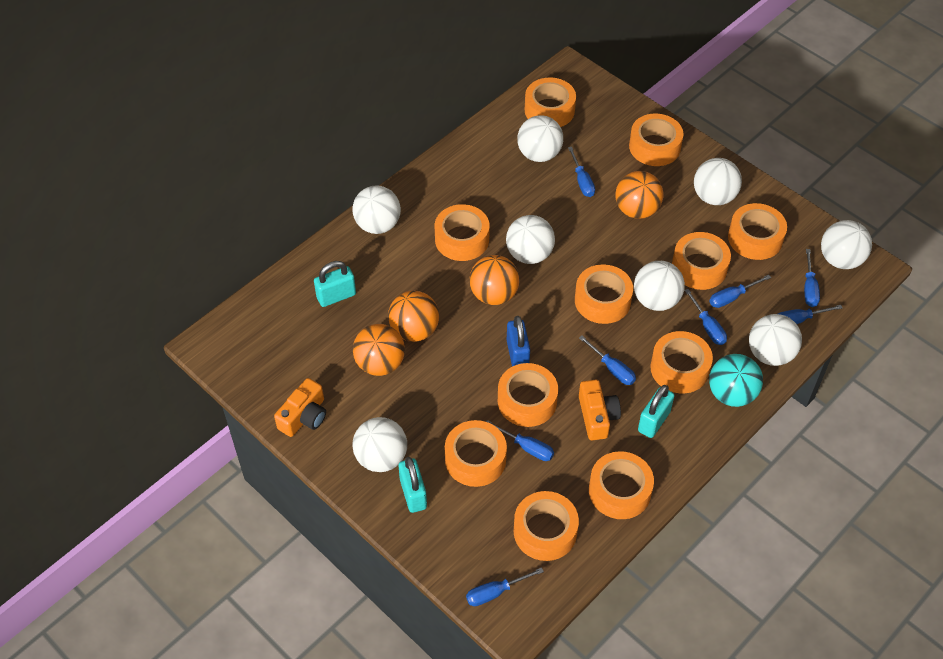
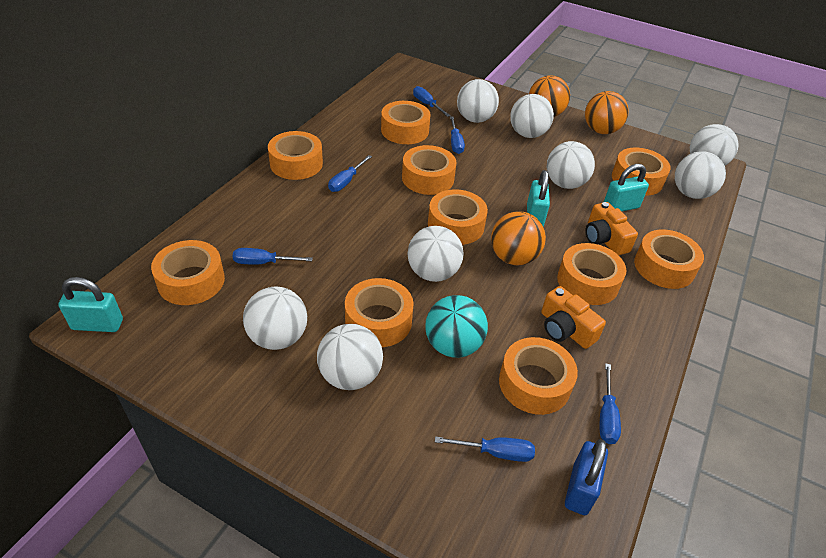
blue screwdriver: 8 -> 6
orange ball: 4 -> 3
orange tape: 11 -> 10

